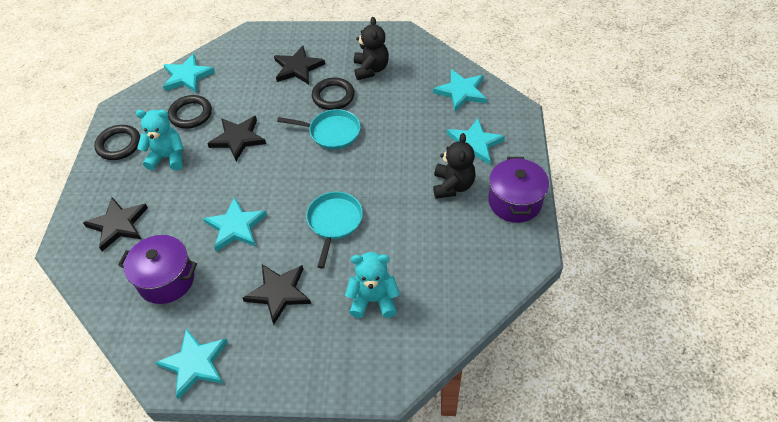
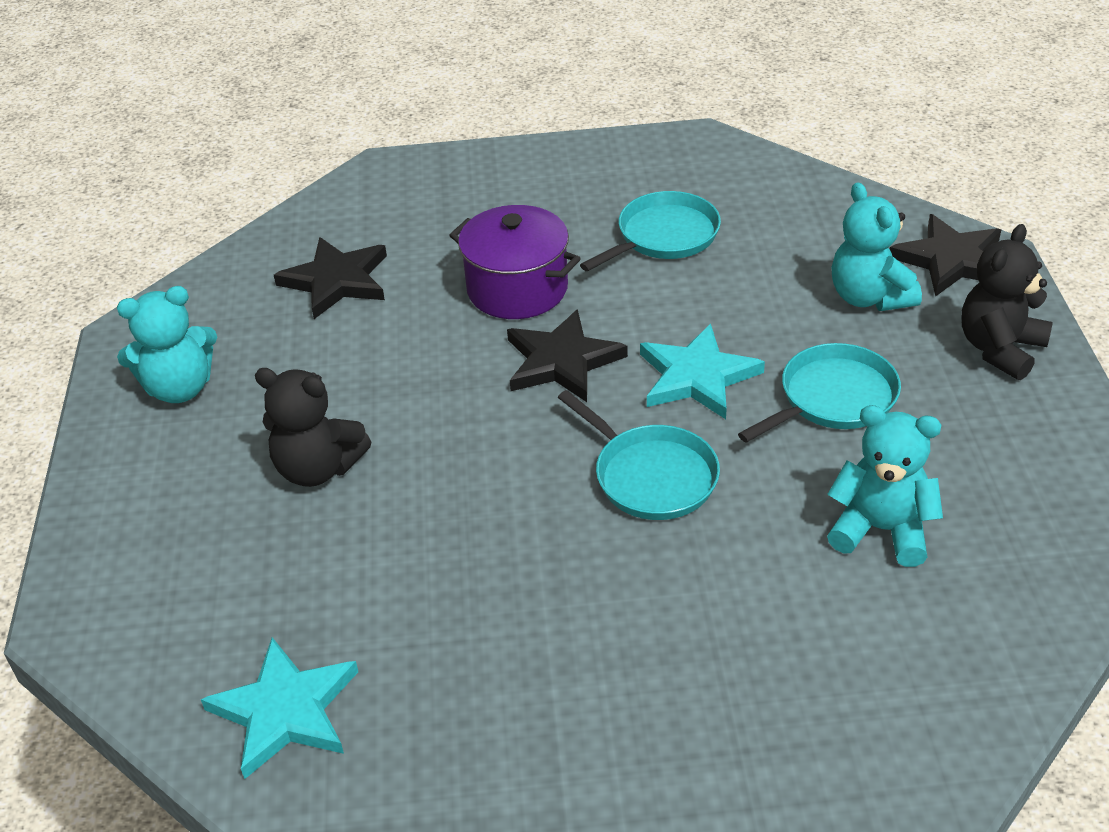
black ring: 3 -> 0
black star: 4 -> 3
purple pot: 2 -> 1
turquoise pan: 2 -> 3
turquoise star: 5 -> 2
turquoise teddy bear: 2 -> 3

